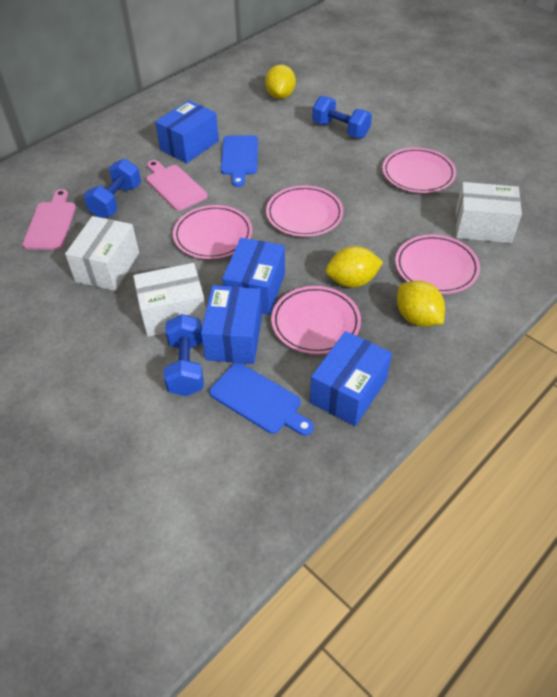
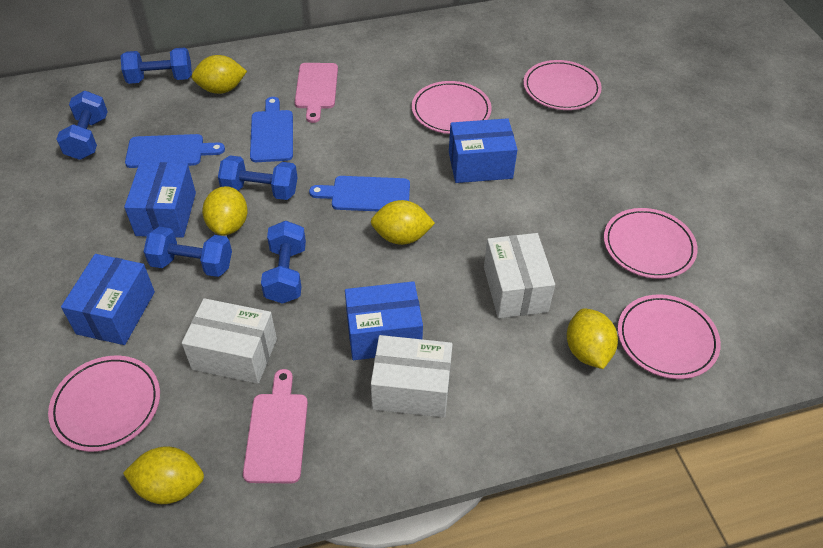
blue cutting board: 2 -> 3
blue dumbbell: 3 -> 5
yellow lemon: 3 -> 5

